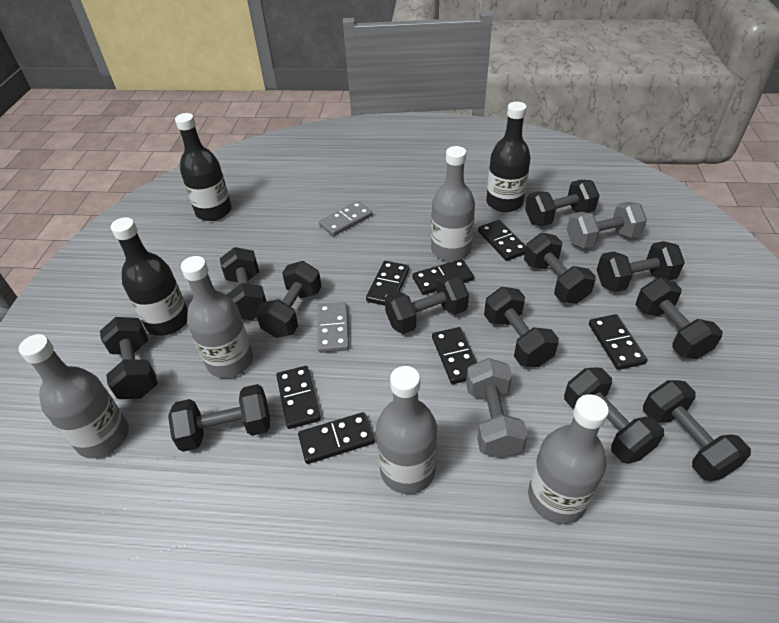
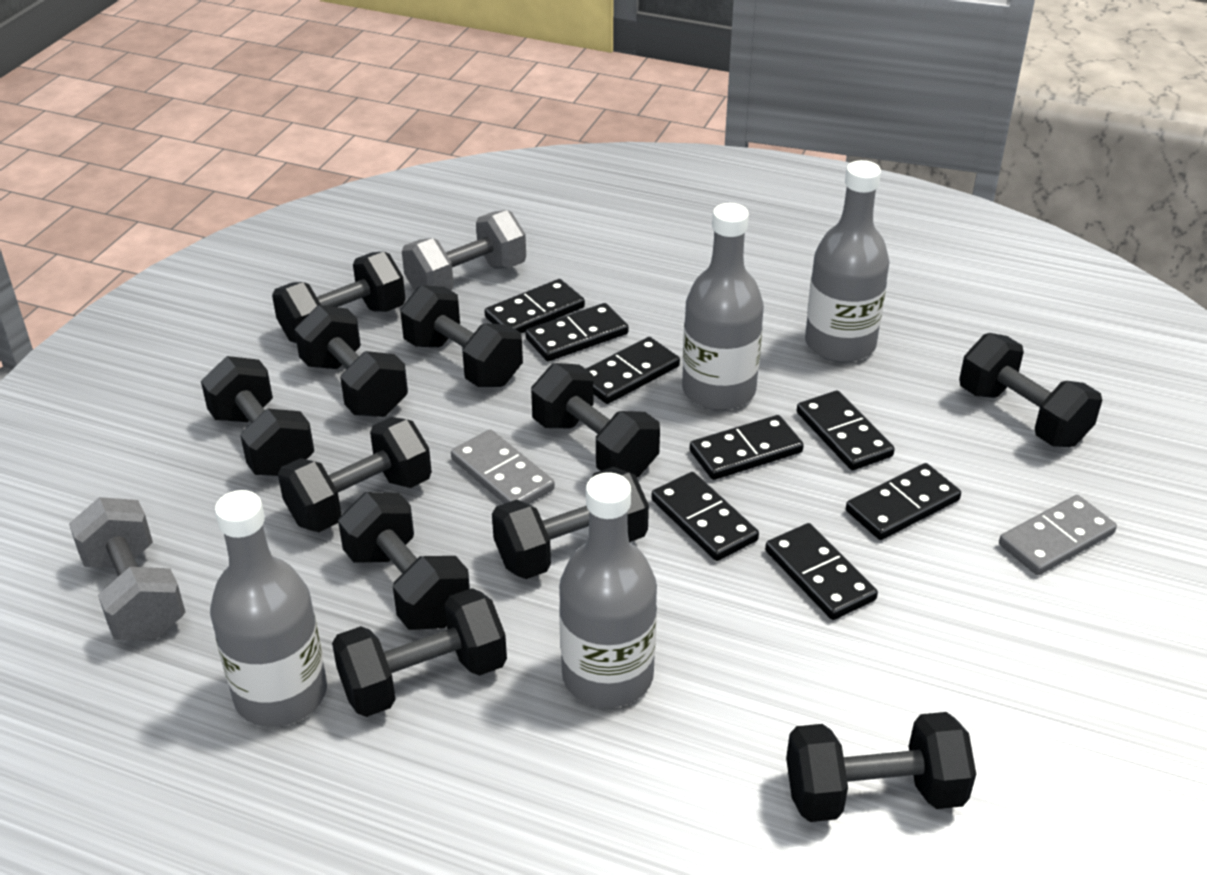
black bottle: 3 -> 0
black domino: 7 -> 8
black dumbbell: 12 -> 11
grey bottle: 5 -> 4

